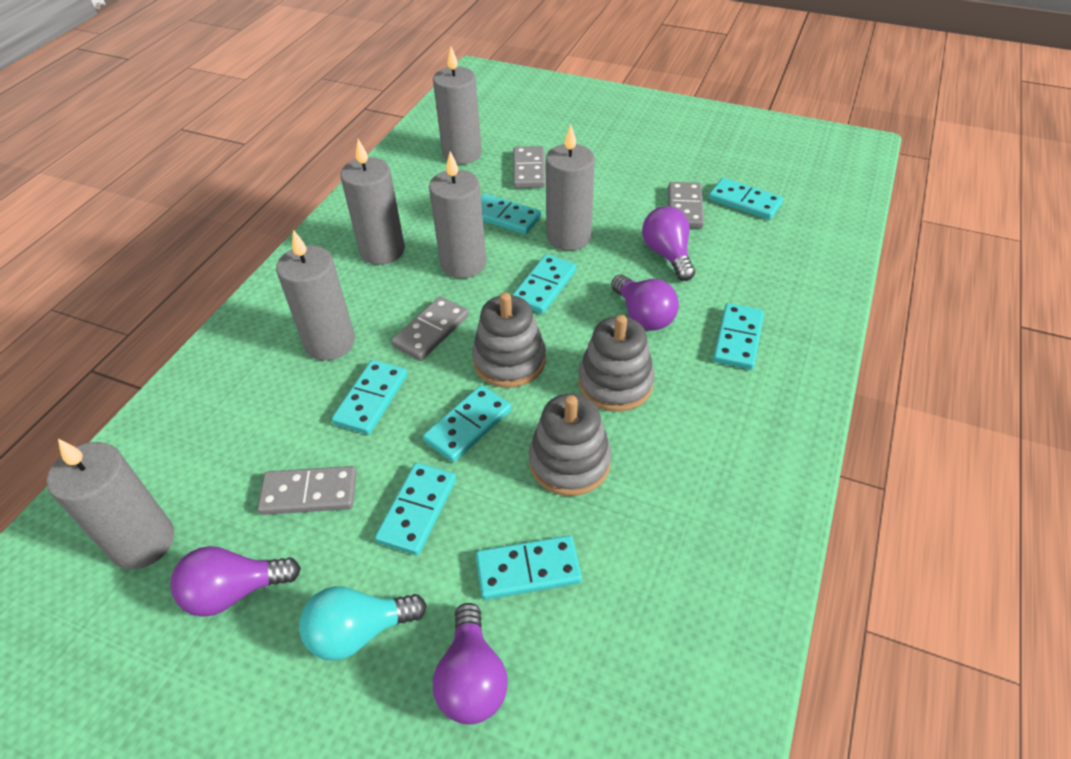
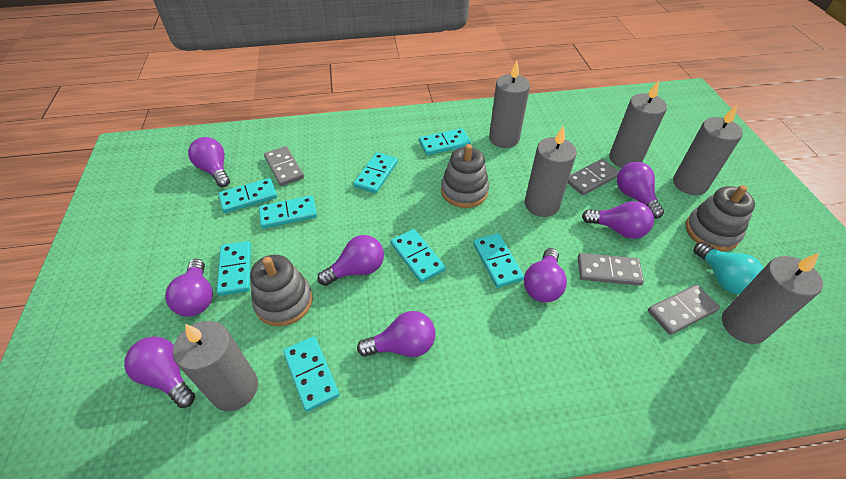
purple light bulb: 4 -> 8

